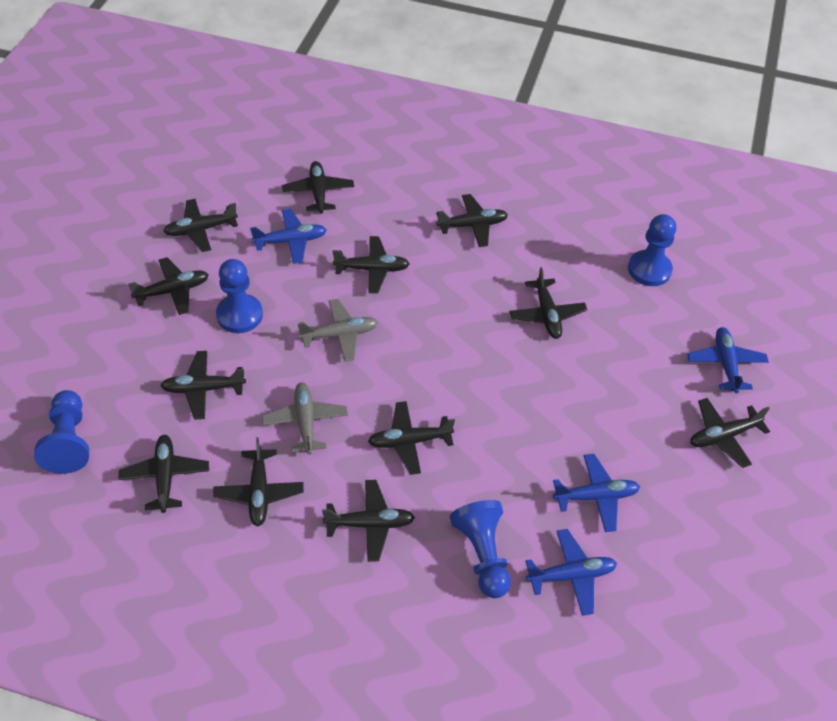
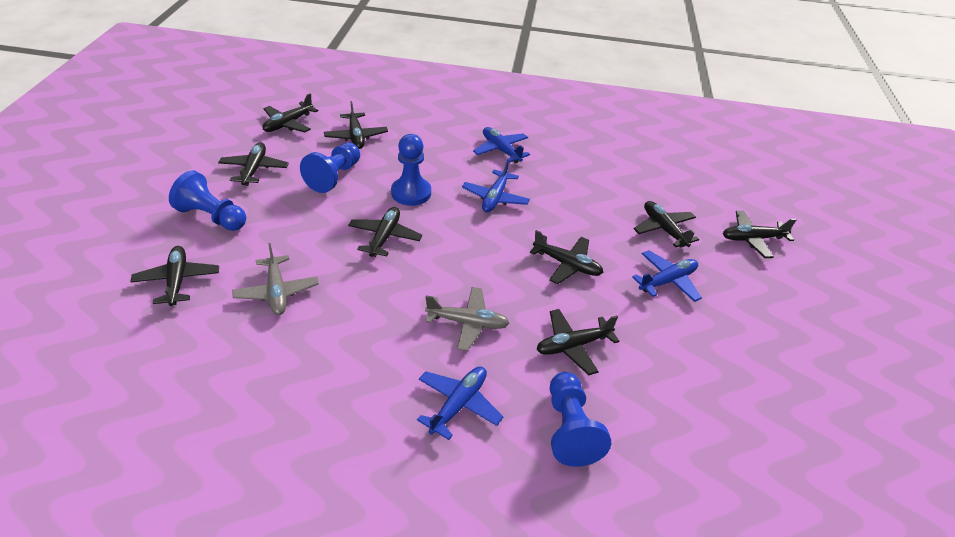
black plane: 12 -> 9

